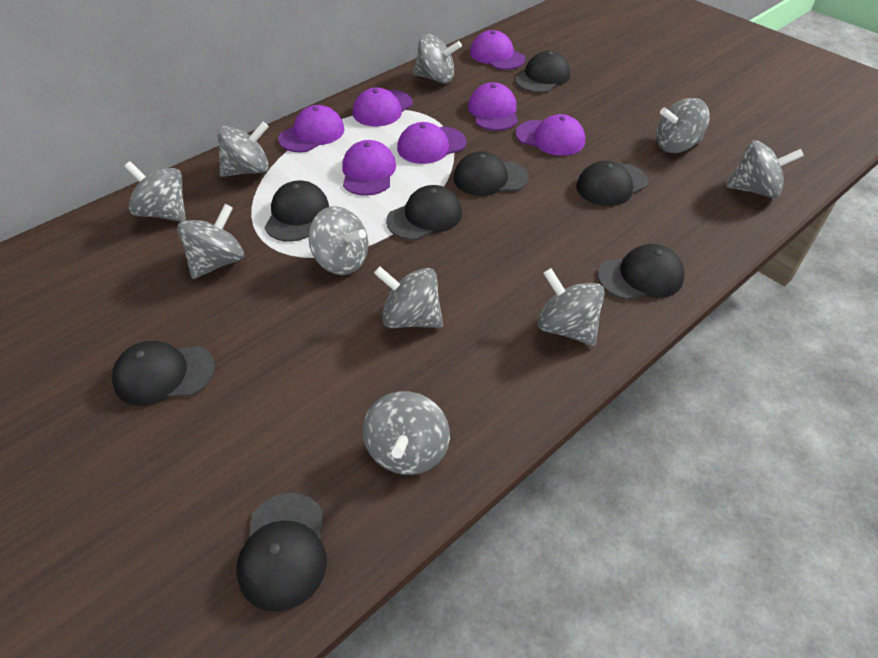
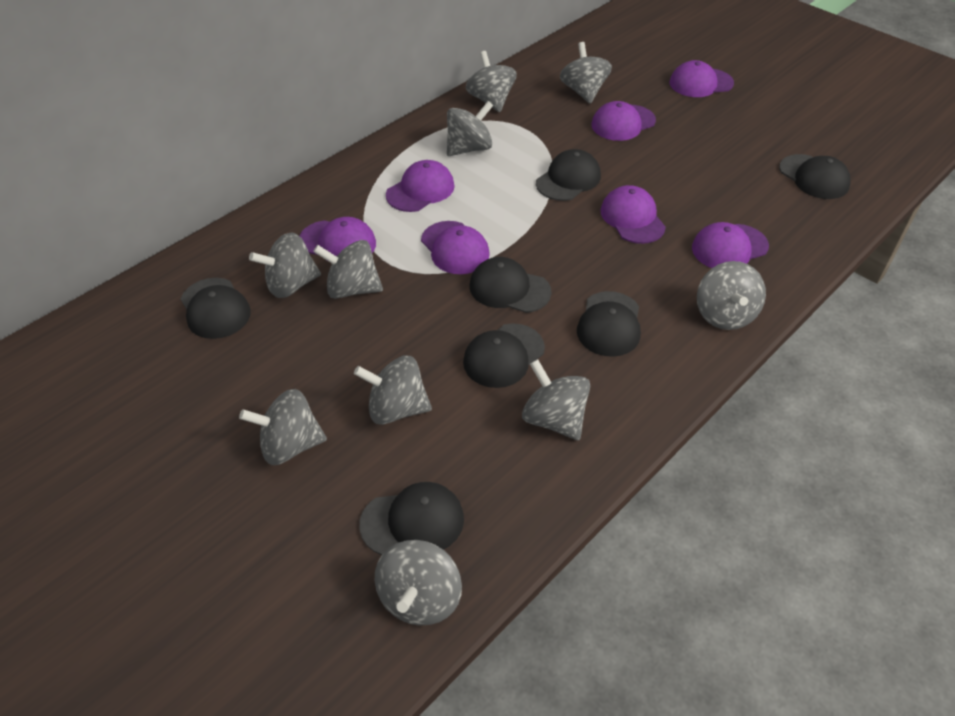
black cap: 8 -> 7

